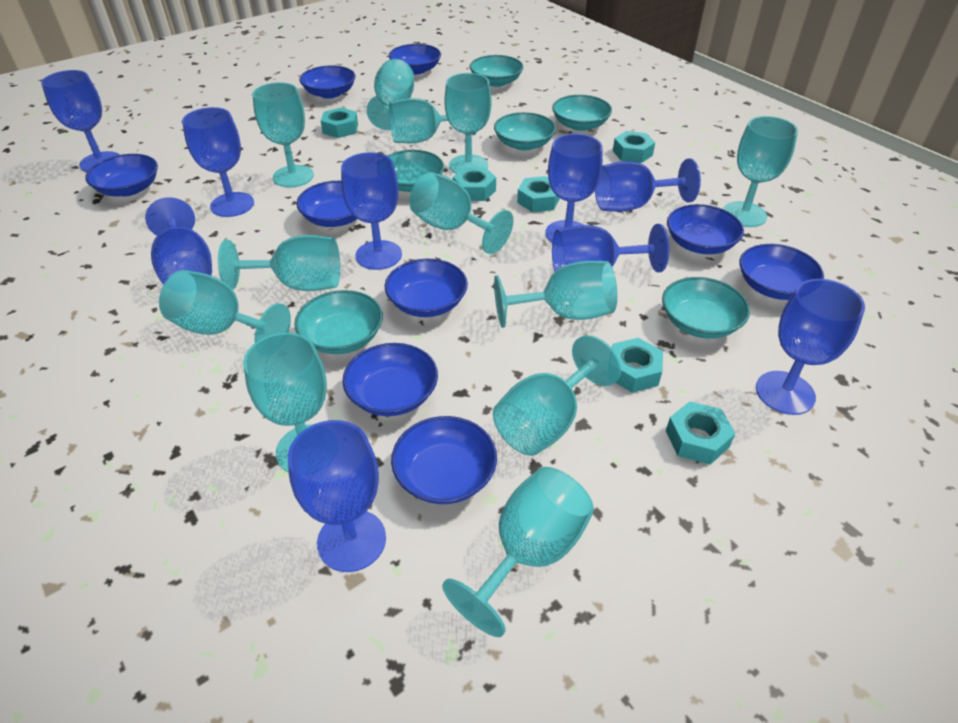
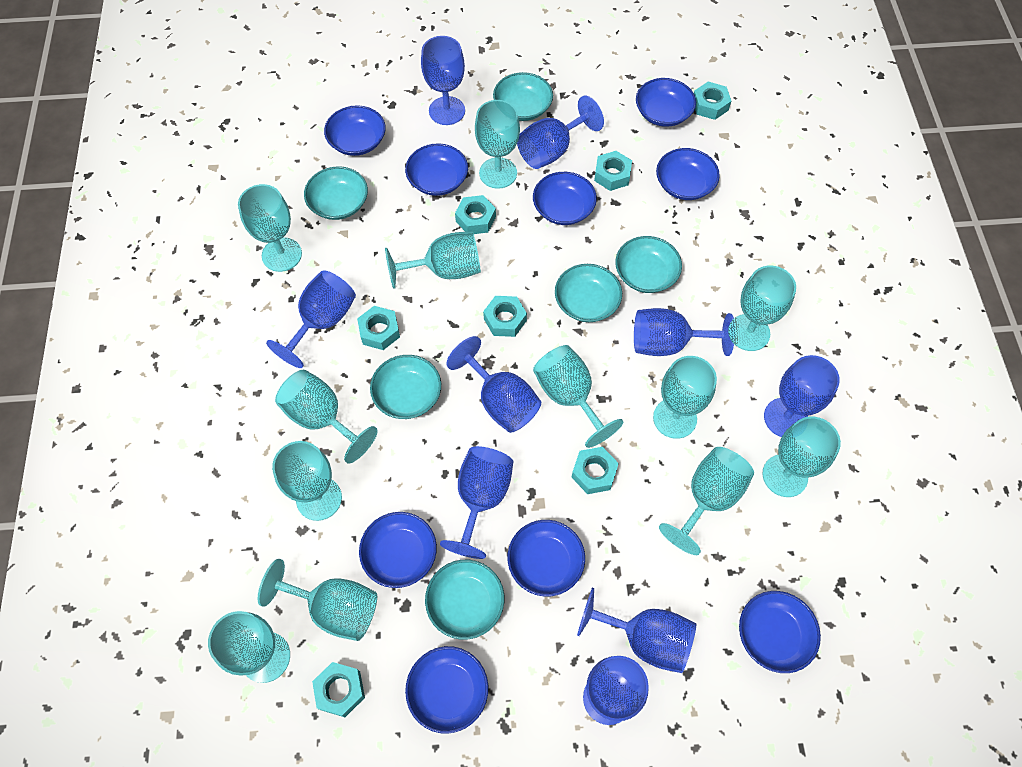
turquoise nut: 6 -> 7

